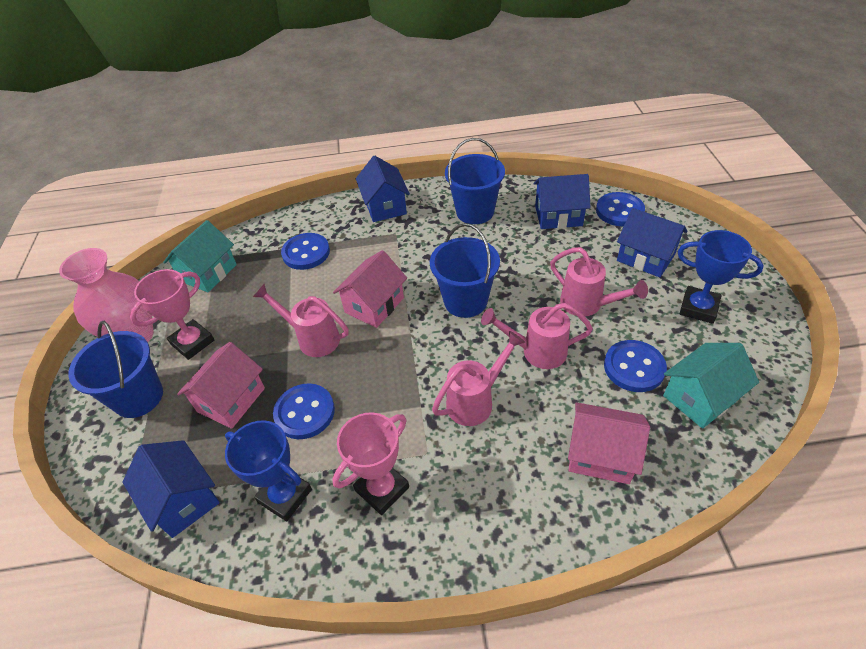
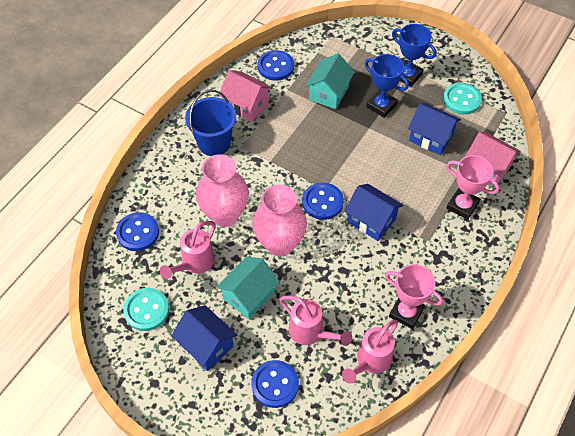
blue bucket: 3 -> 1
blue house: 4 -> 3
pink house: 3 -> 2
pink vase: 1 -> 2
pink watering can: 4 -> 3
turquoise button: 0 -> 2

